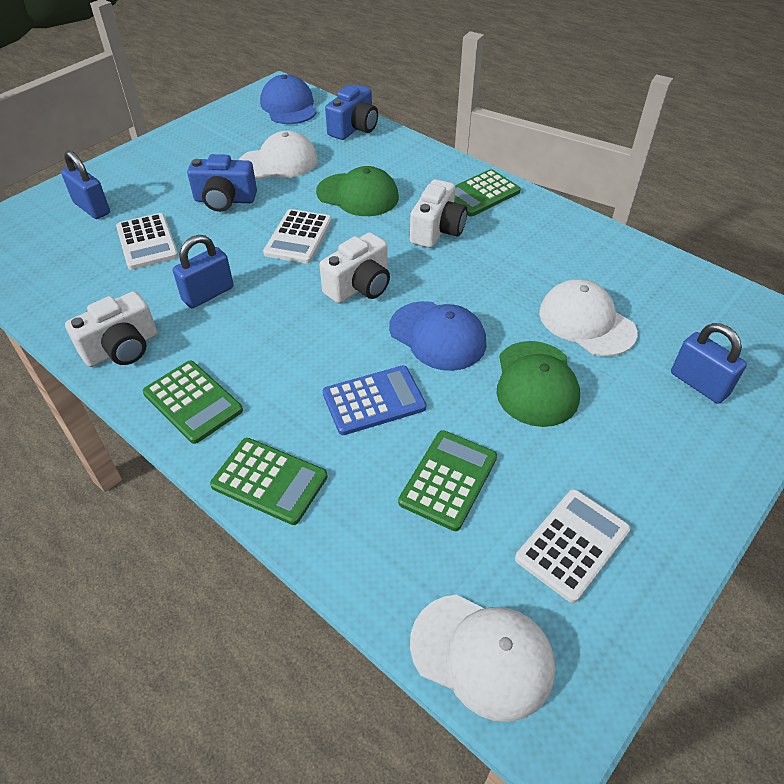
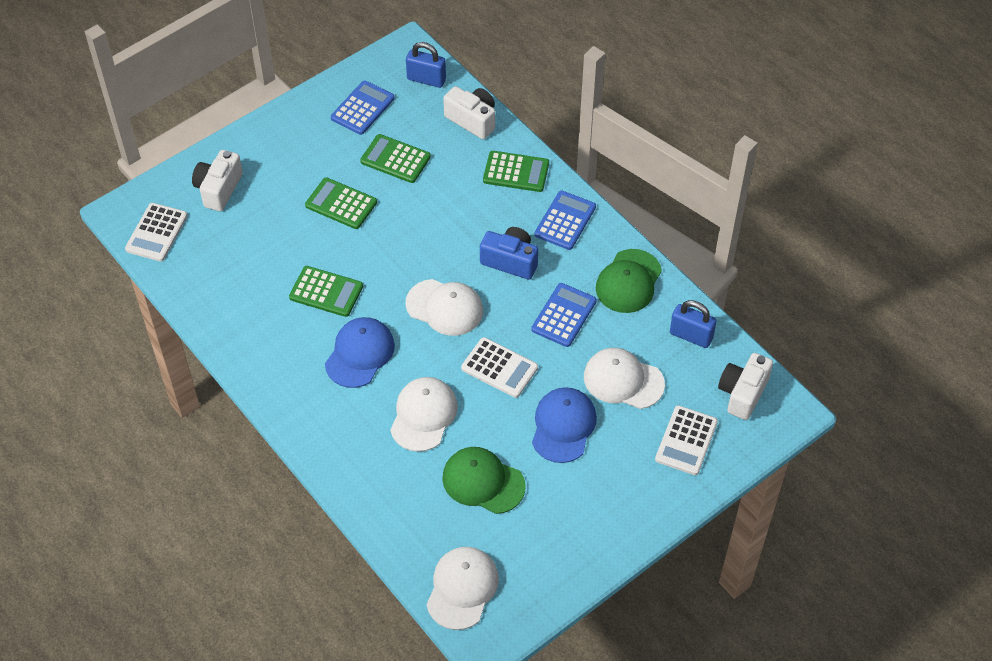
blue calculator: 1 -> 3
blue camera: 2 -> 1
blue padlock: 3 -> 2
white cap: 3 -> 4

